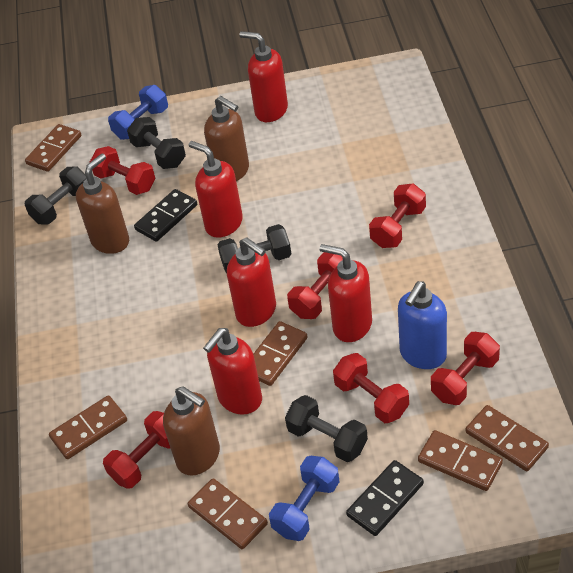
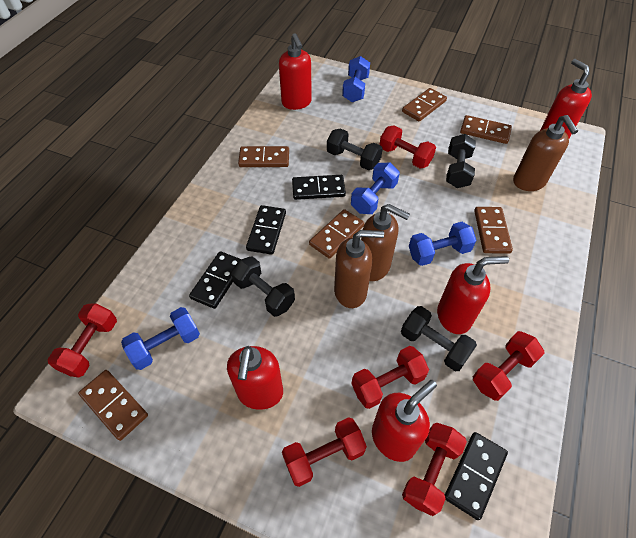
black domino: 2 -> 4
blue dumbbell: 2 -> 4
blue soap dispenser: 1 -> 0

